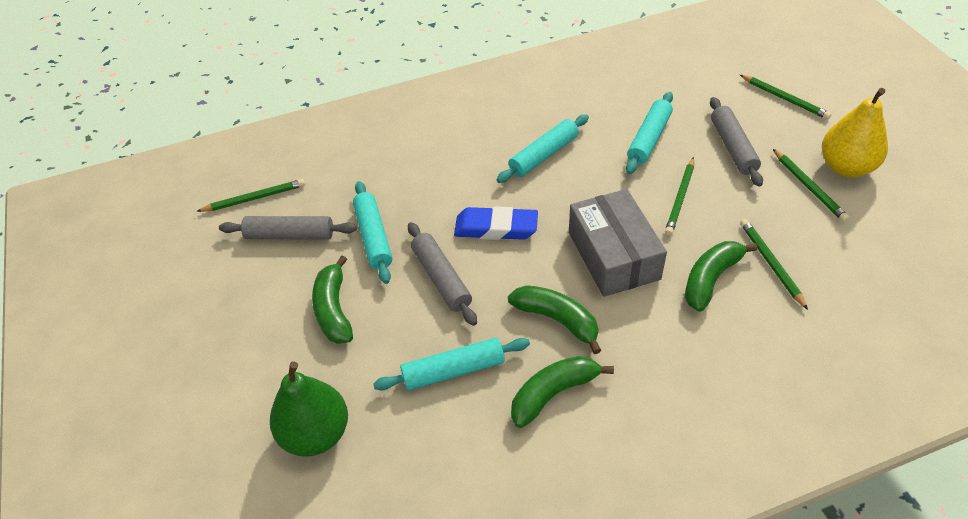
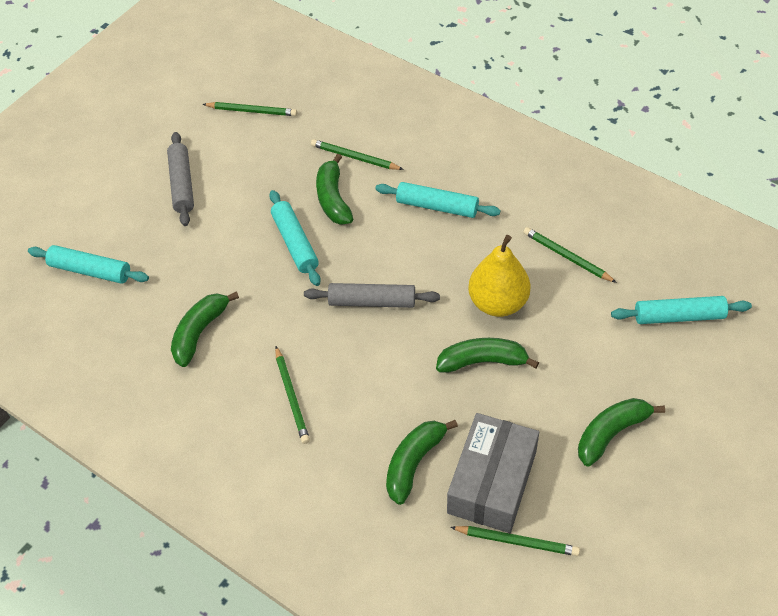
blue eraser: 1 -> 0
green banana: 4 -> 5
green pear: 1 -> 0
grey rolling pin: 3 -> 2

